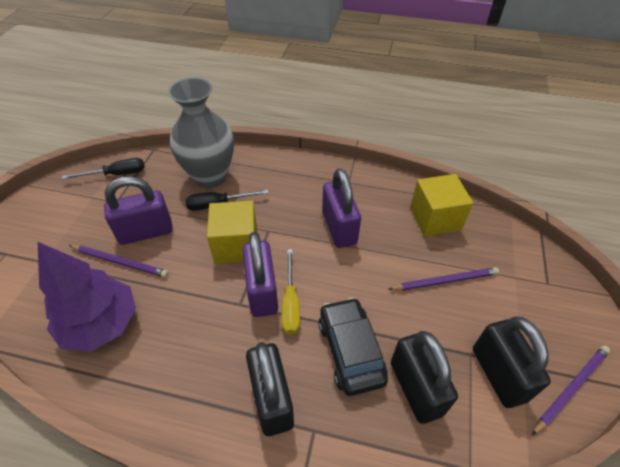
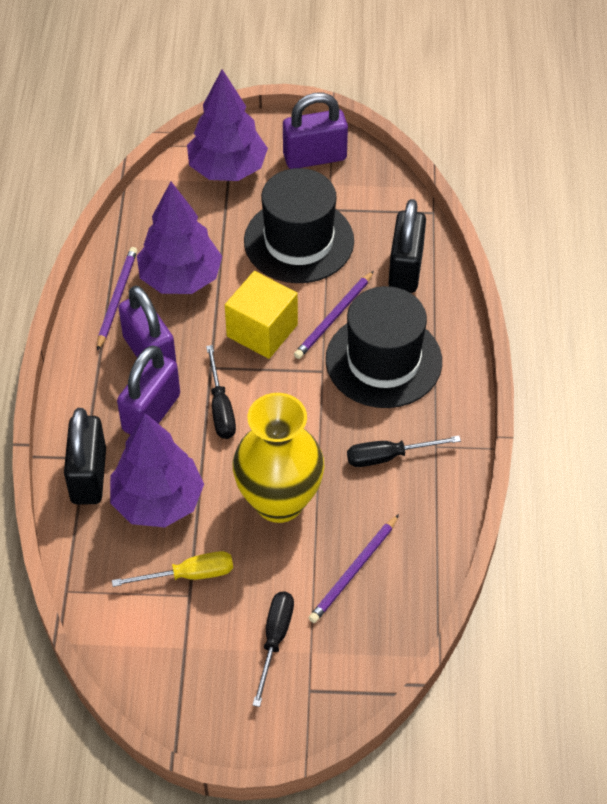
black car: 1 -> 0
black hat: 0 -> 2
black padlock: 3 -> 2
black screwdriver: 2 -> 3
grey vase: 1 -> 0
purple tree: 1 -> 3
yellow cube: 2 -> 1
yellow vase: 0 -> 1

